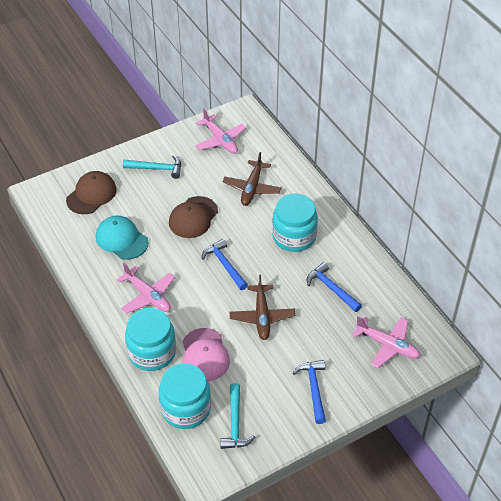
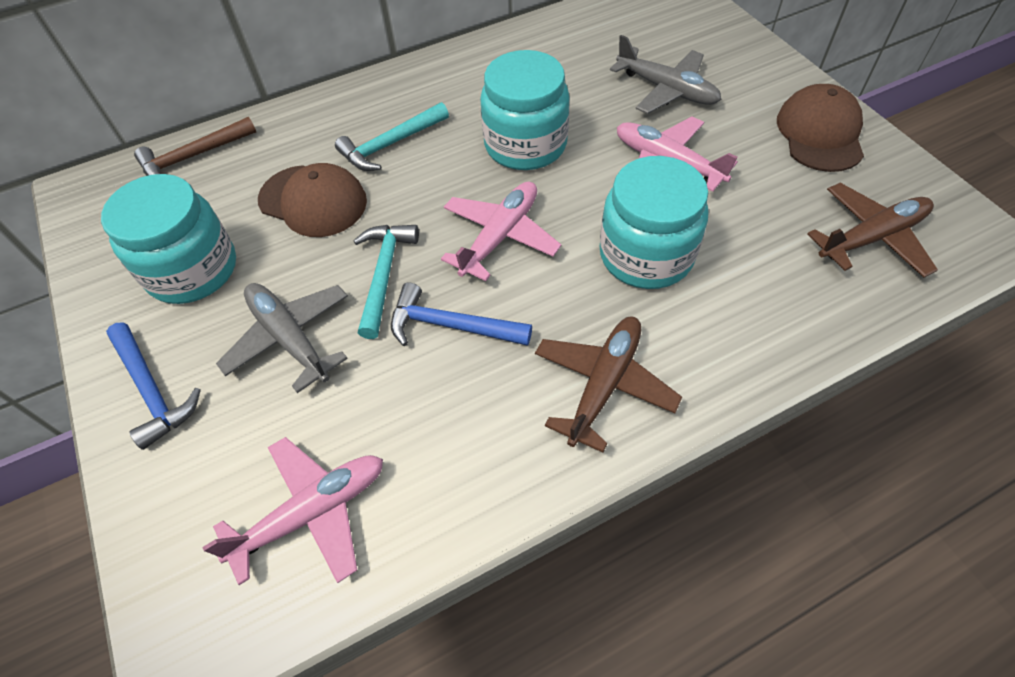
blue hammer: 3 -> 2
brown hammer: 0 -> 1
grey plane: 0 -> 2
pink cap: 1 -> 0
turquoise cap: 1 -> 0

